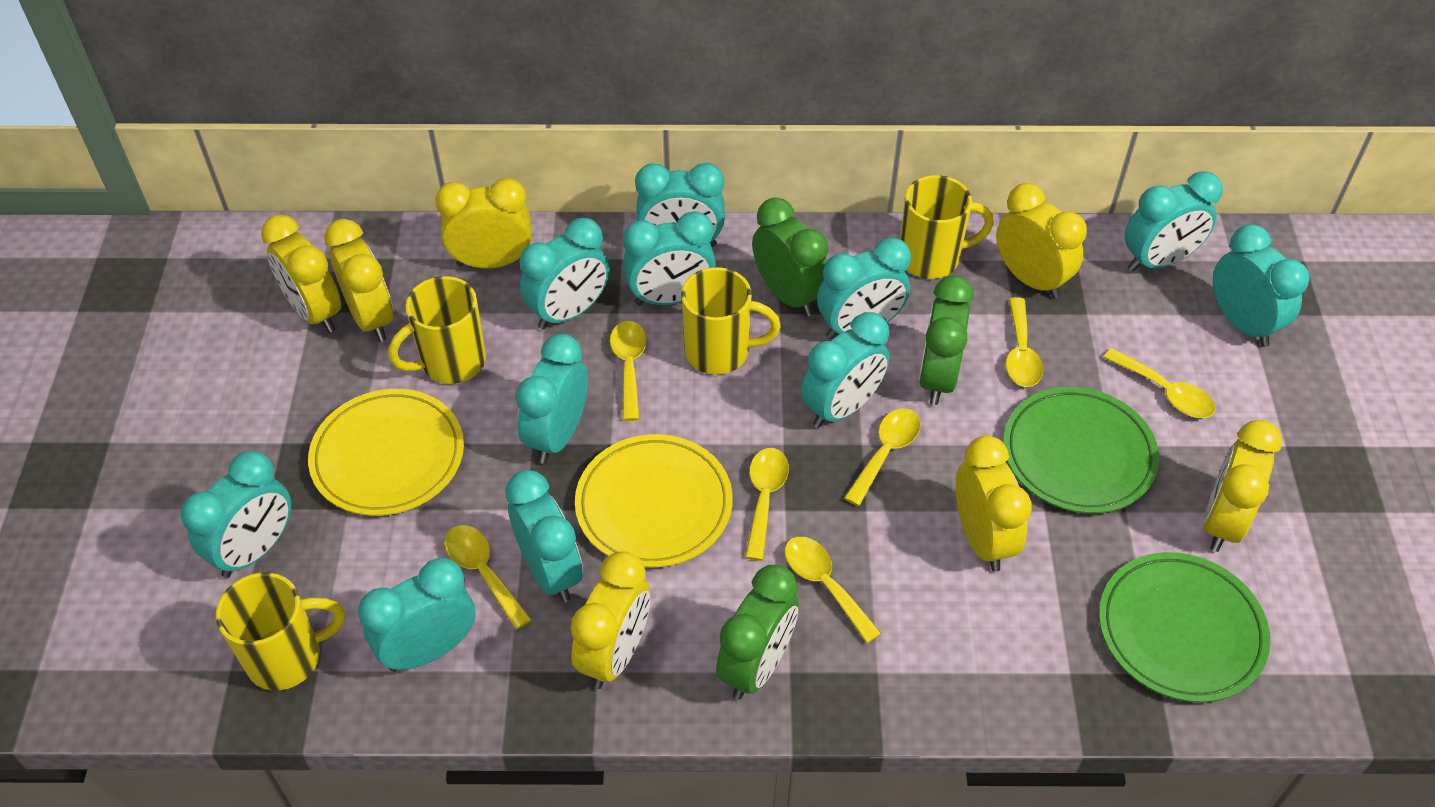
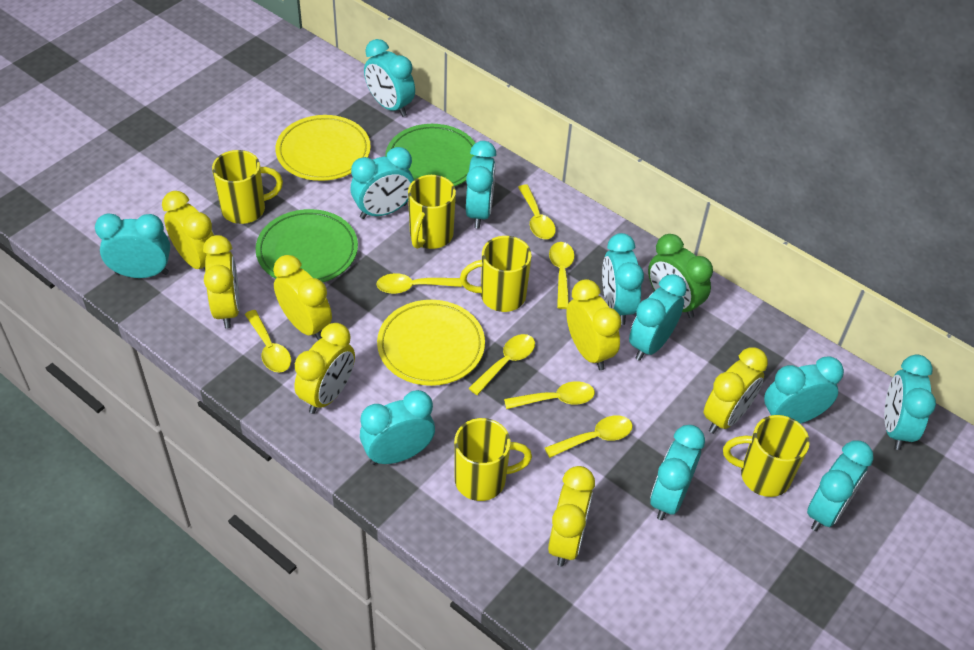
green clock: 3 -> 1
yellow mug: 4 -> 5

